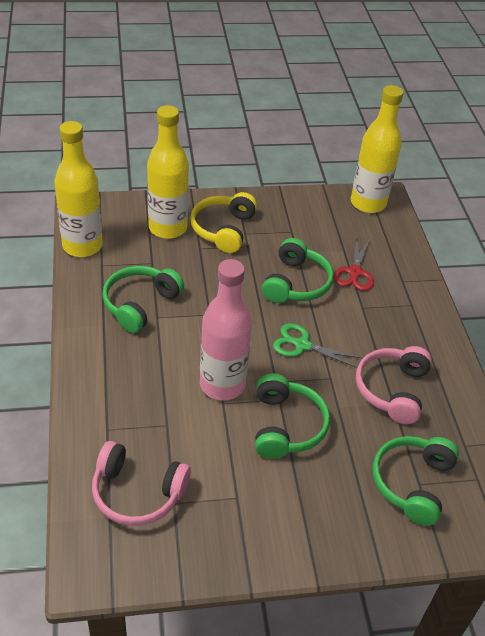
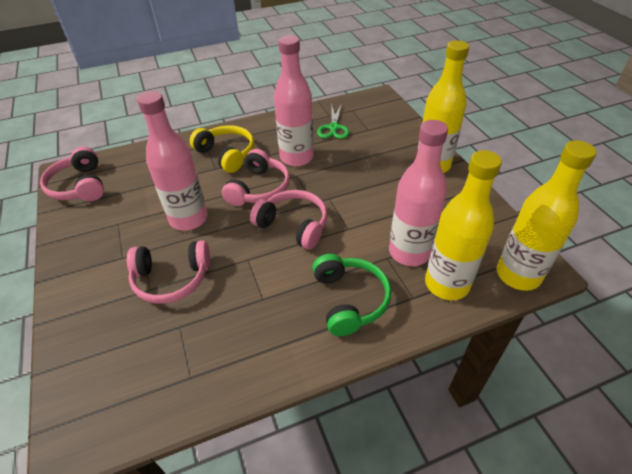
green headphones: 4 -> 1
pink bottle: 1 -> 3
pink headphones: 2 -> 4
red scissors: 1 -> 0

